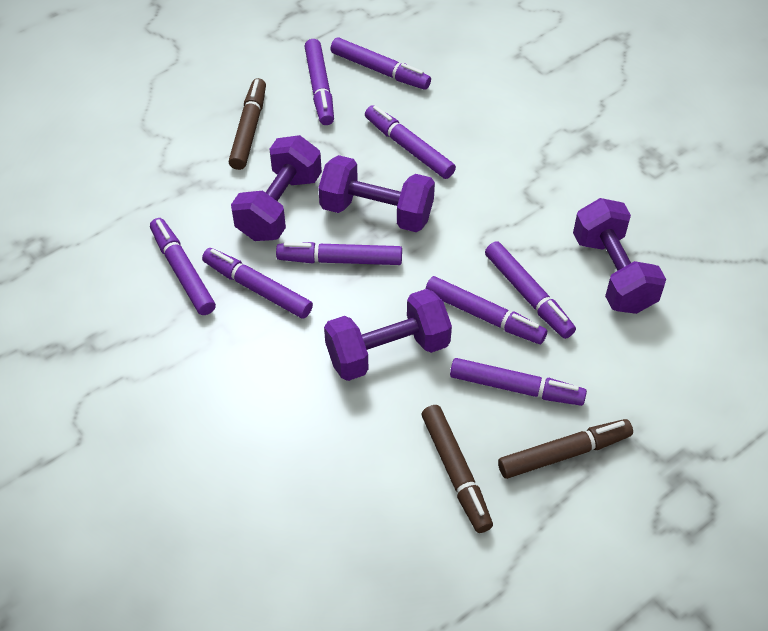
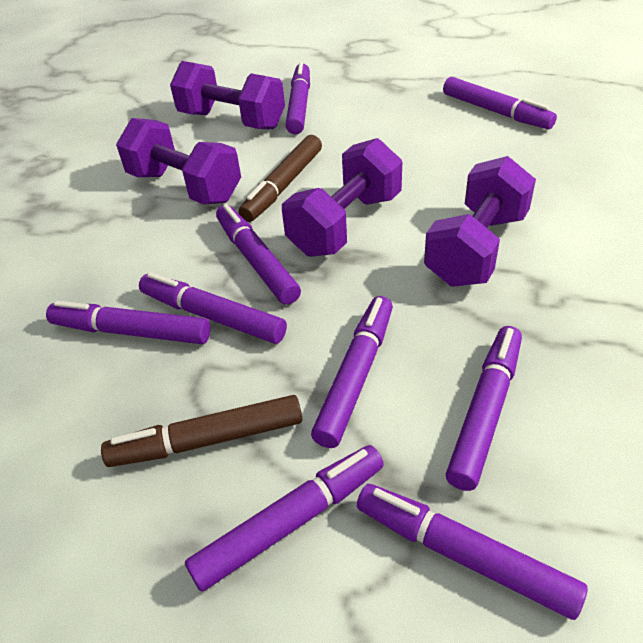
brown marker: 3 -> 2

